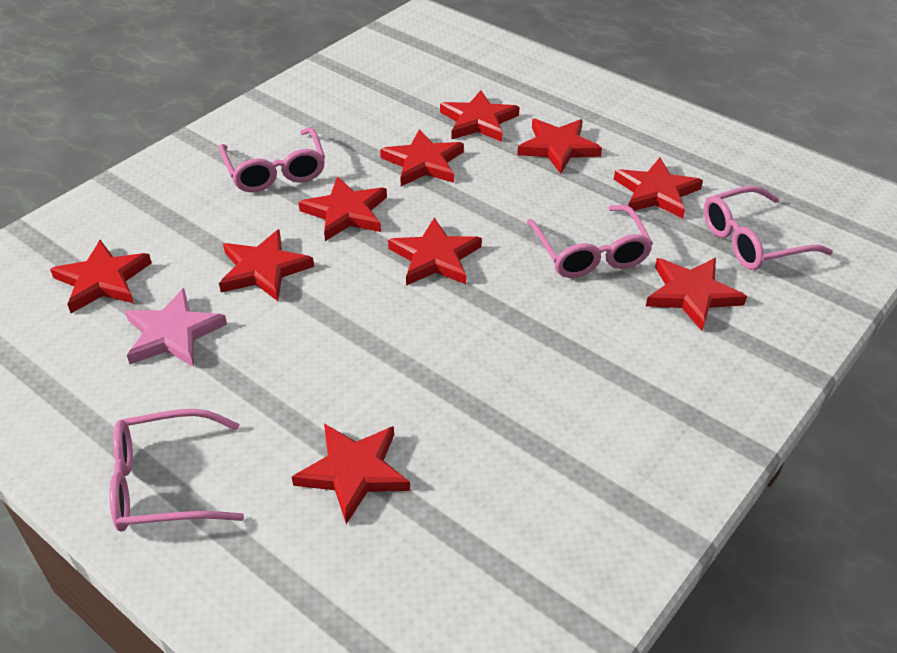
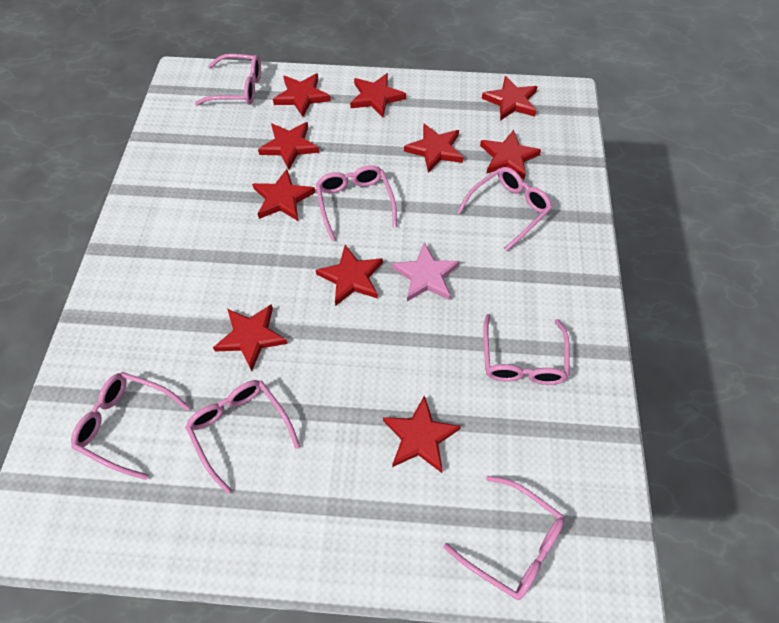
pink glasses: 4 -> 7

